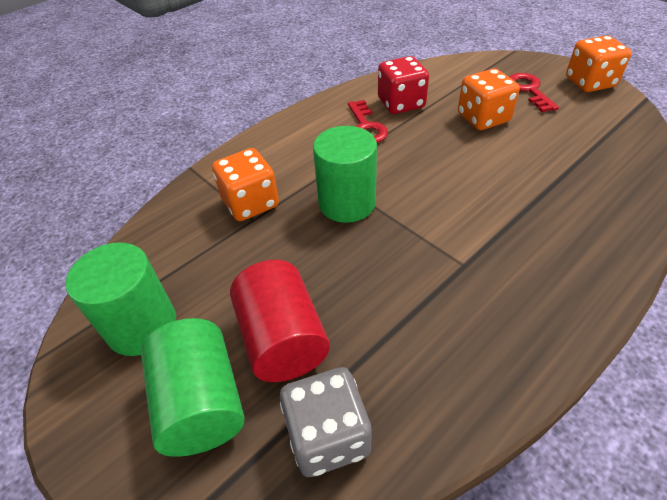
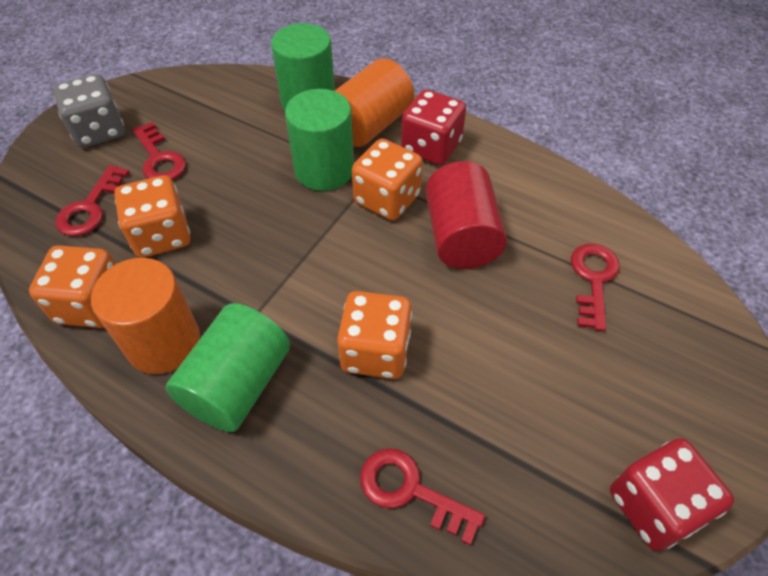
orange cylinder: 0 -> 2
orange dice: 3 -> 4
red dice: 1 -> 2
red key: 2 -> 4

